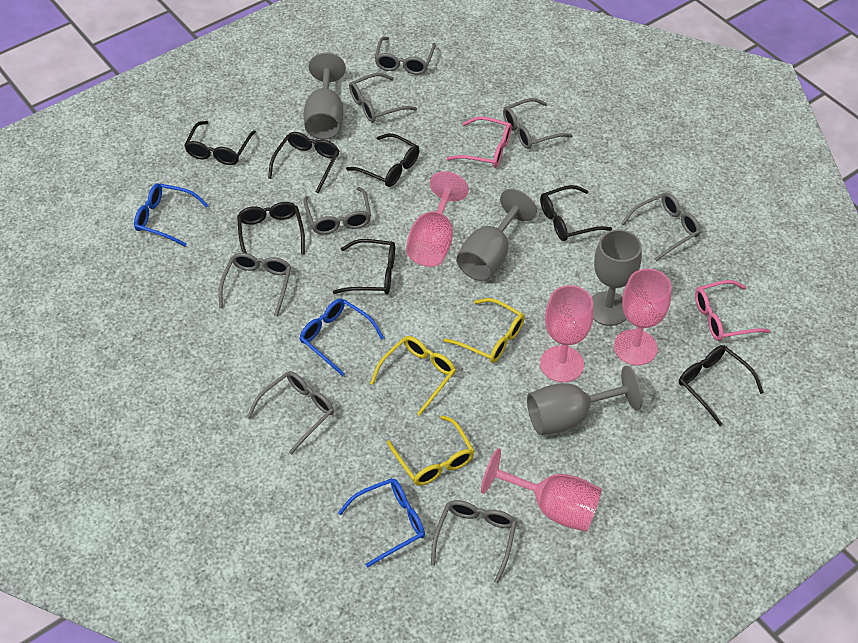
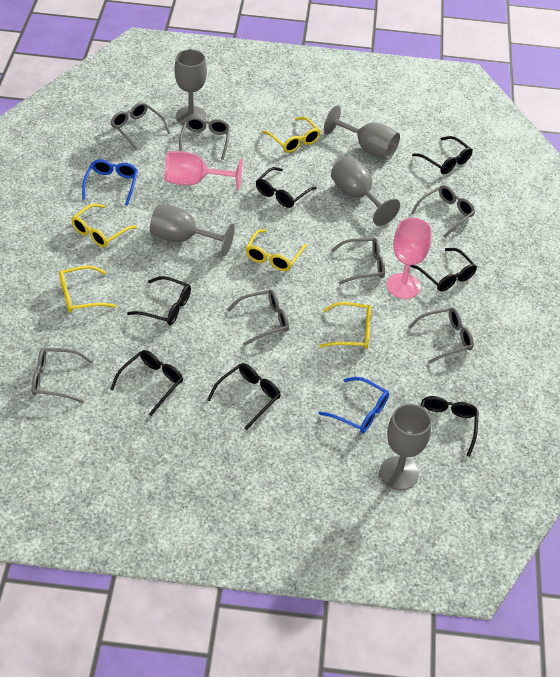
blue glasses: 3 -> 2
grey glasses: 8 -> 7
grey goblet: 4 -> 5
pink glasses: 2 -> 0
pink goblet: 4 -> 2
yellow glasses: 3 -> 5

